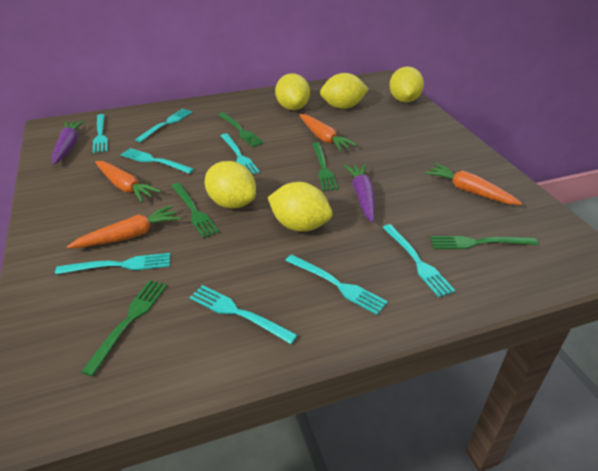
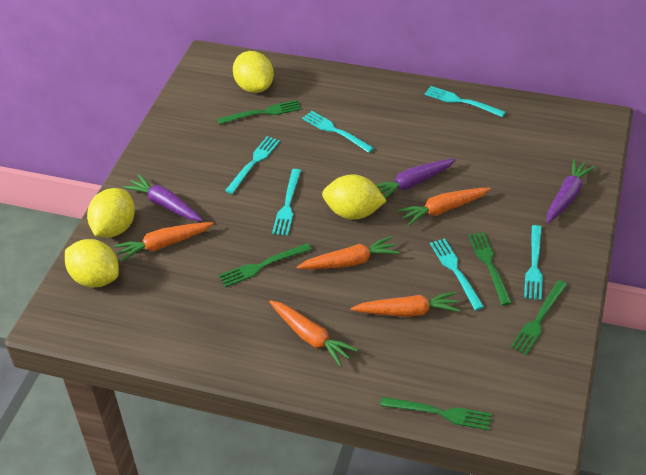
orange carrot: 4 -> 5
purple carrot: 2 -> 3
turquoise fork: 8 -> 6
yellow lemon: 5 -> 4

